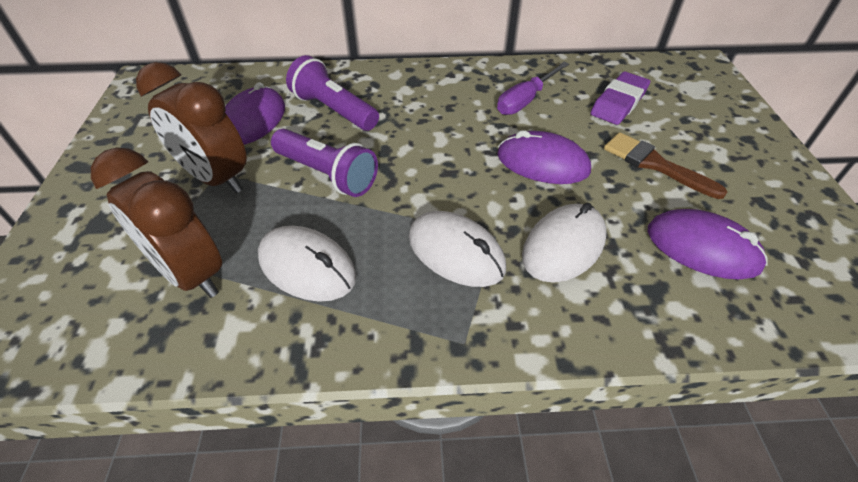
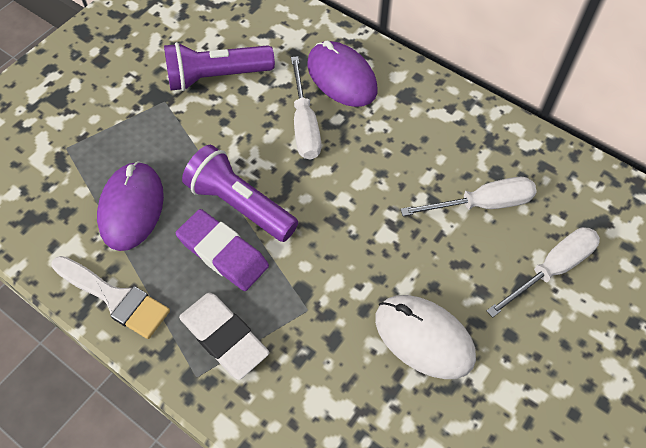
brown brush: 1 -> 0
brown clock: 2 -> 0
purple mouse: 3 -> 2
purple screwdriver: 1 -> 0
white brush: 0 -> 1
white eraser: 0 -> 1
white mouse: 3 -> 1
white screwdriver: 0 -> 3

